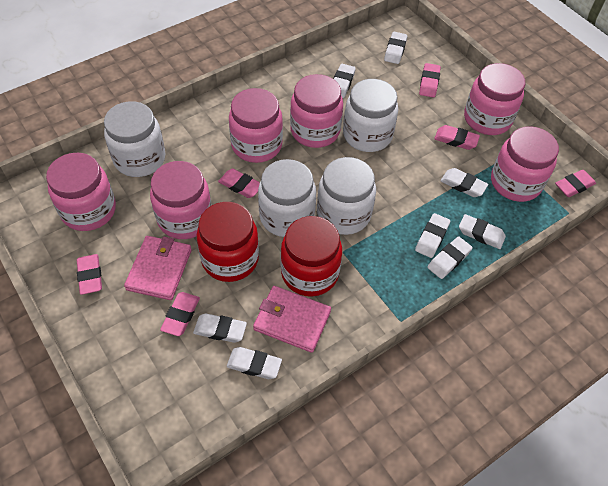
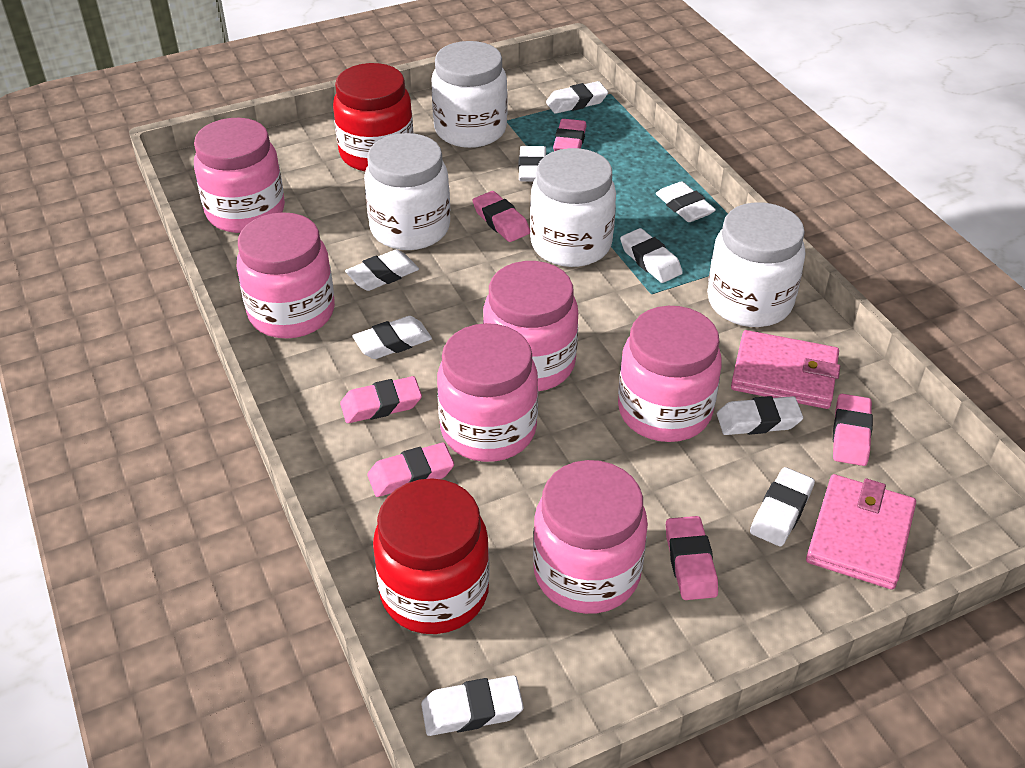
white eraser: 8 -> 9

